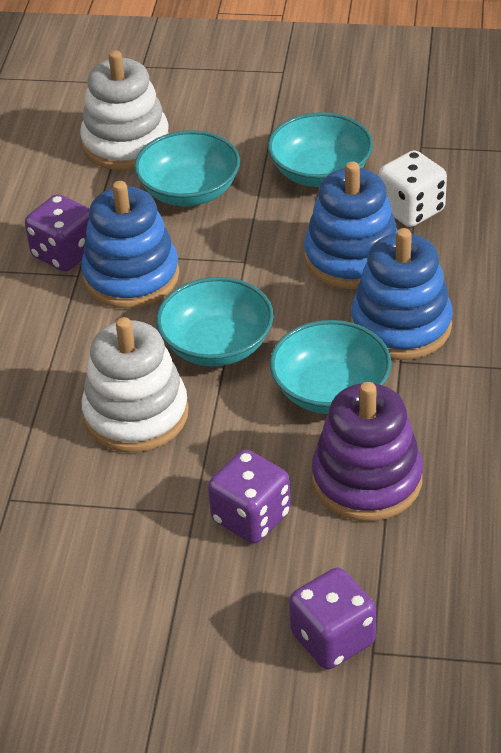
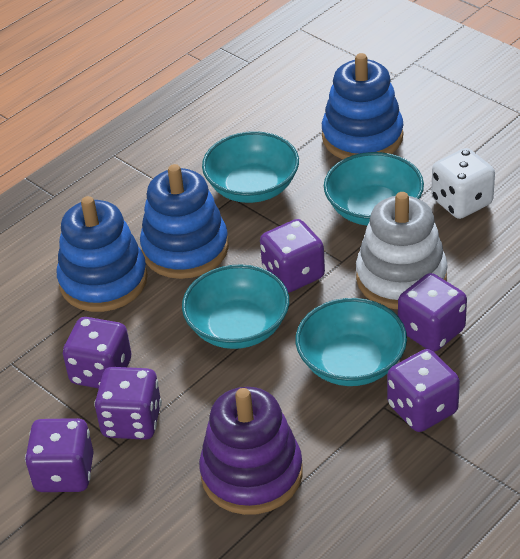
purple dice: 3 -> 6
white stacking toy: 2 -> 1

